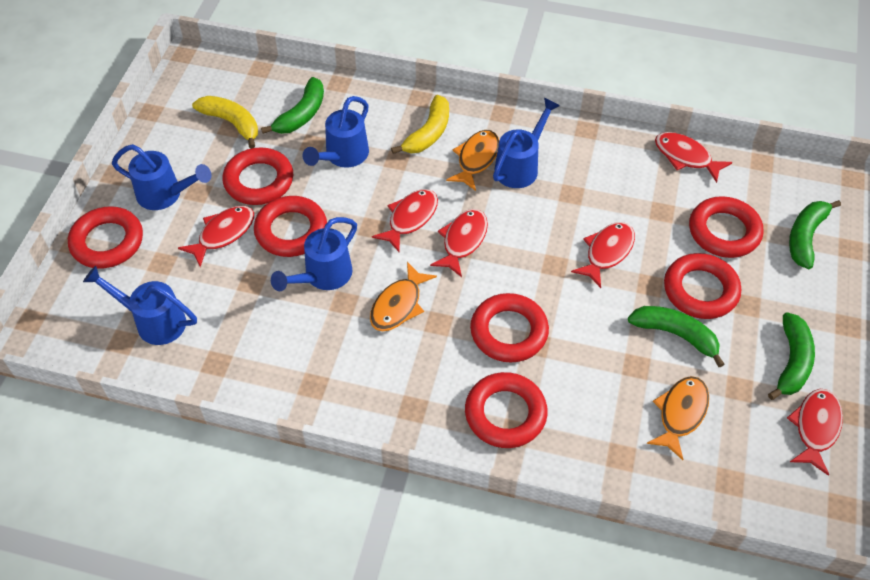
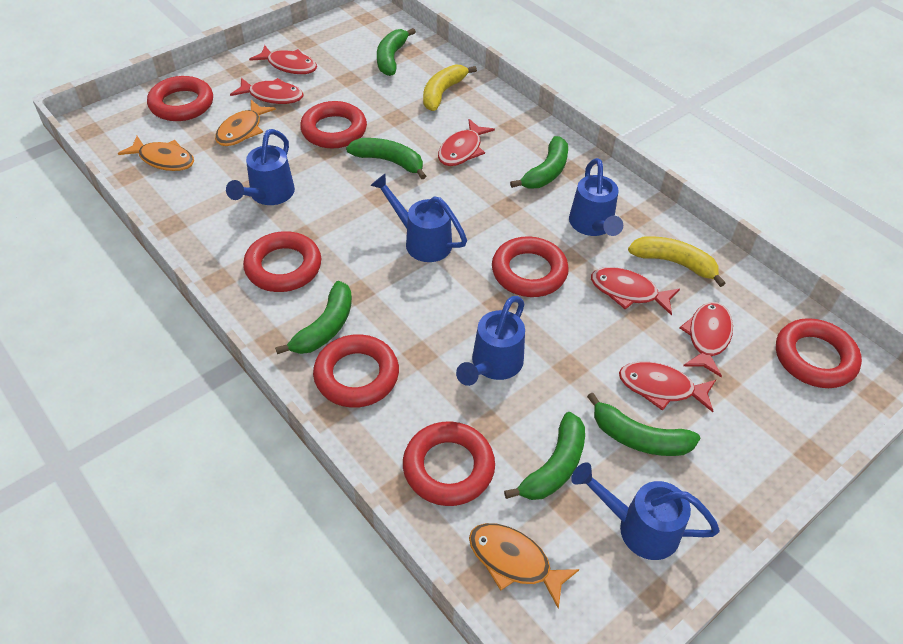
green banana: 4 -> 6

